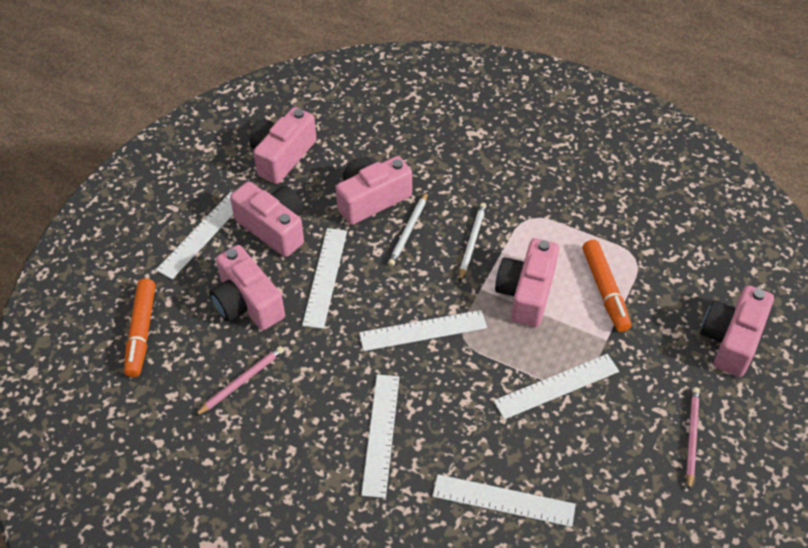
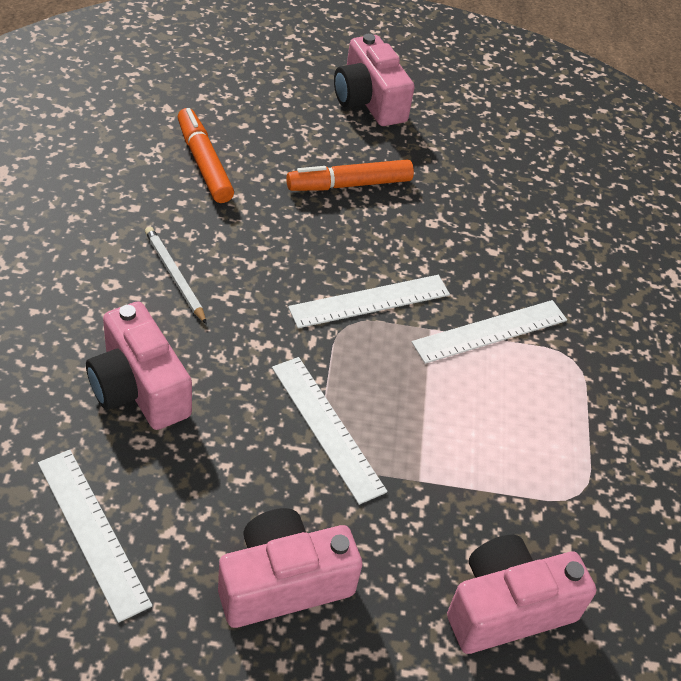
pink camera: 6 -> 4
pink pencil: 2 -> 0
white pencil: 2 -> 1
white ruler: 6 -> 4

